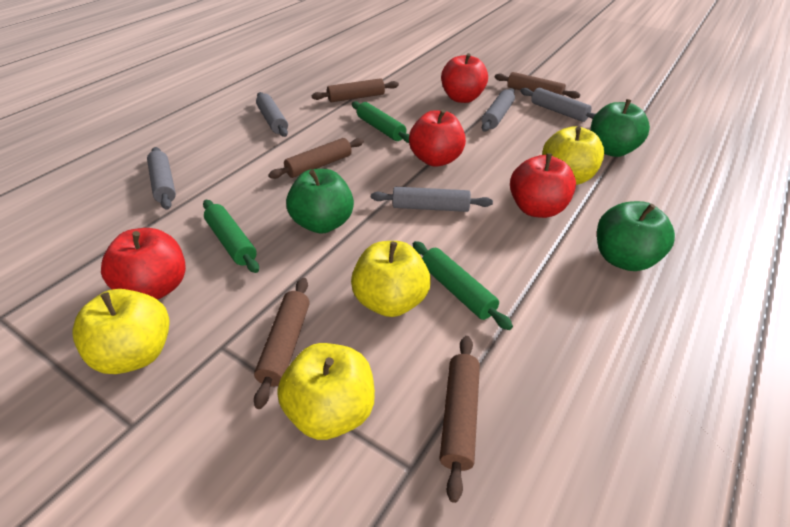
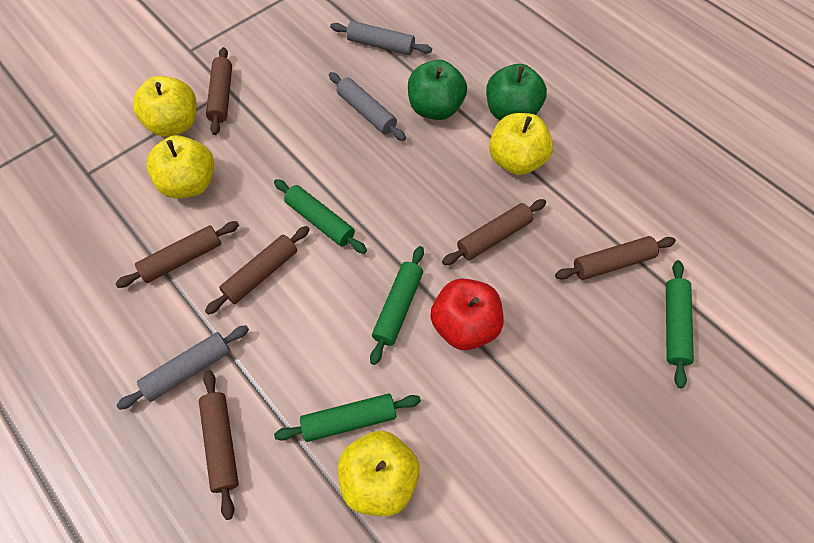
brown rolling pin: 5 -> 6
green apple: 3 -> 2
green rolling pin: 3 -> 4
grey rolling pin: 5 -> 3
red apple: 4 -> 1

